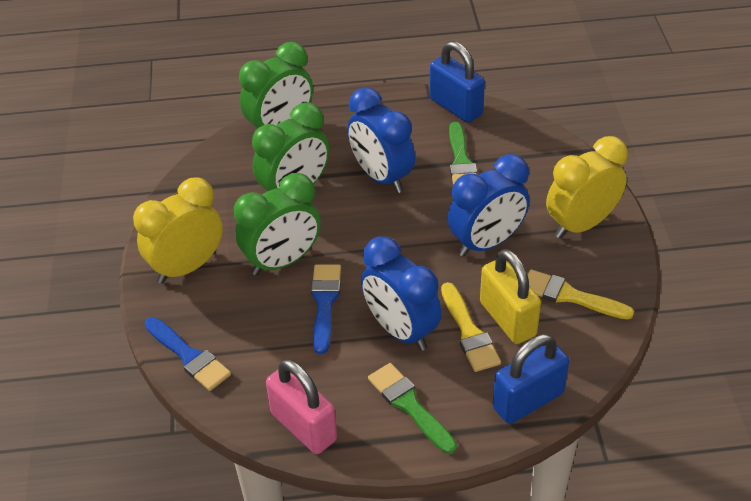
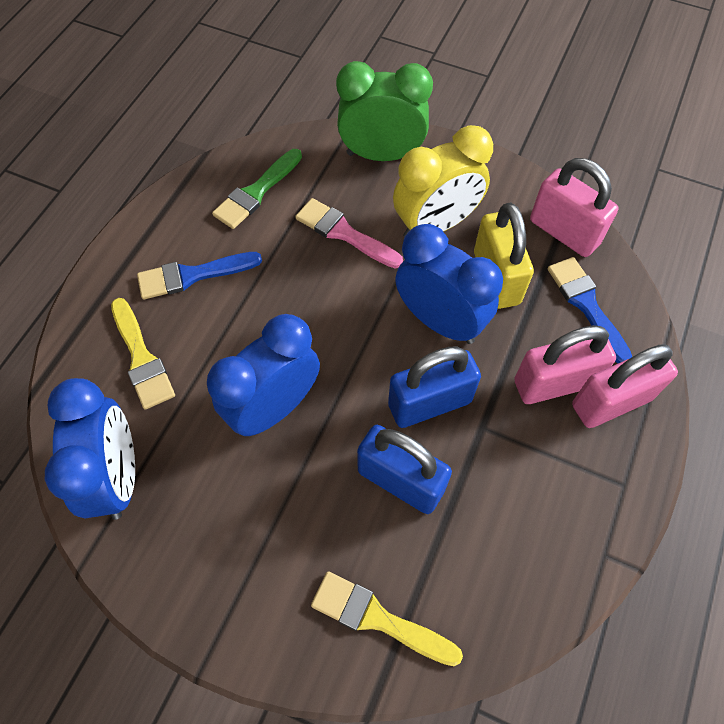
green brush: 2 -> 1
green clock: 3 -> 1
pink brush: 0 -> 1
pink padlock: 1 -> 3
yellow clock: 2 -> 1

